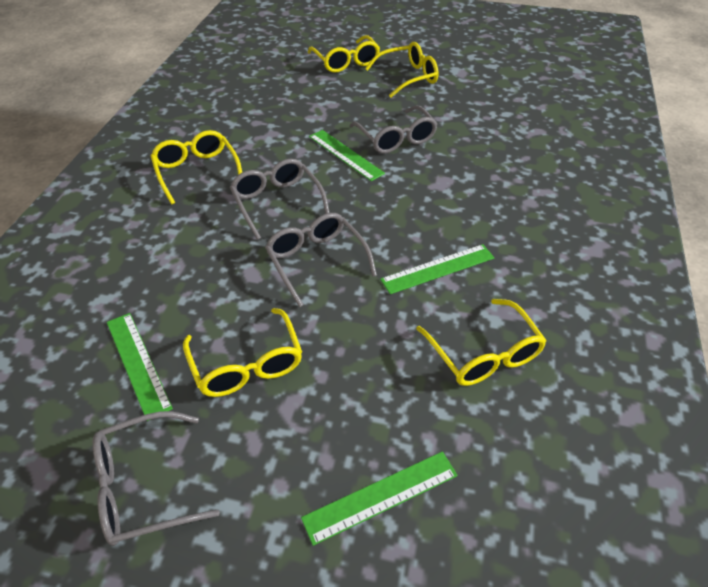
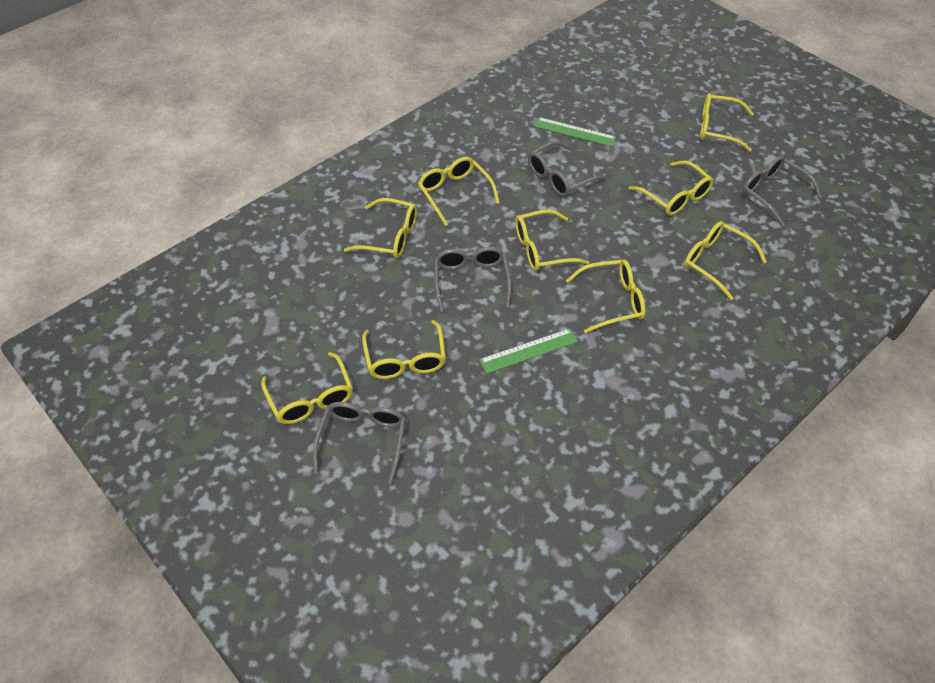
green ruler: 4 -> 2
yellow glasses: 5 -> 9

